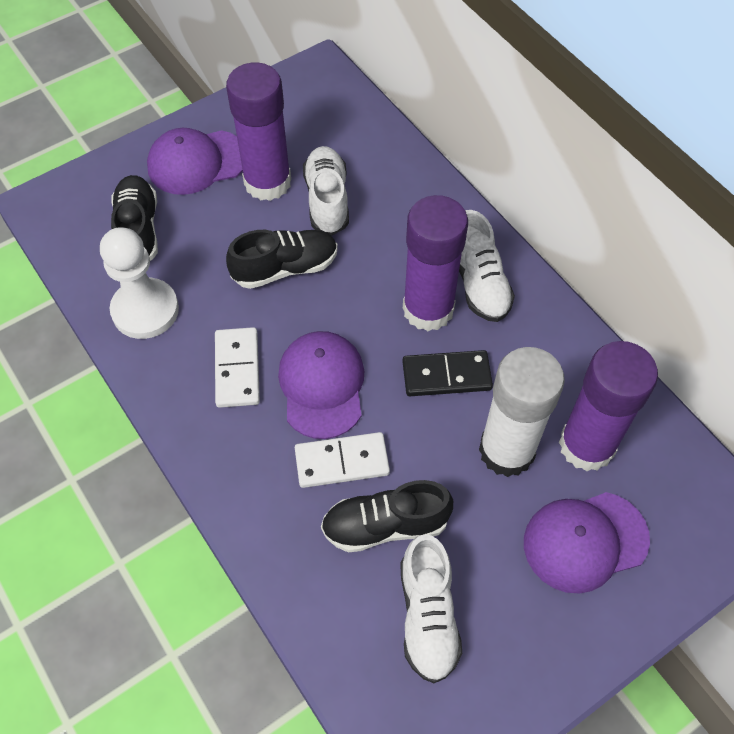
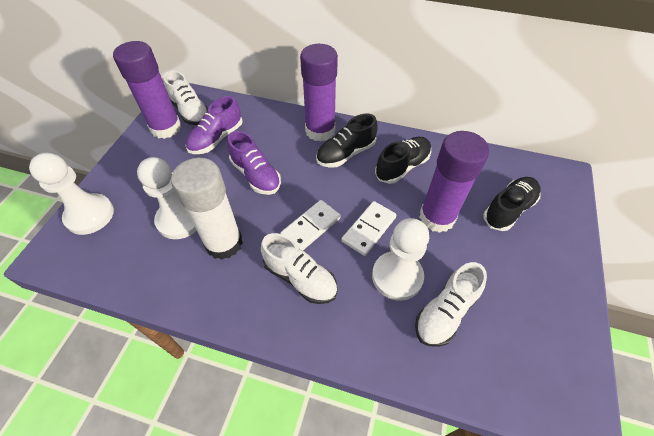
black domino: 1 -> 0
purple cap: 3 -> 0
purple shoe: 0 -> 2
white pawn: 1 -> 3

